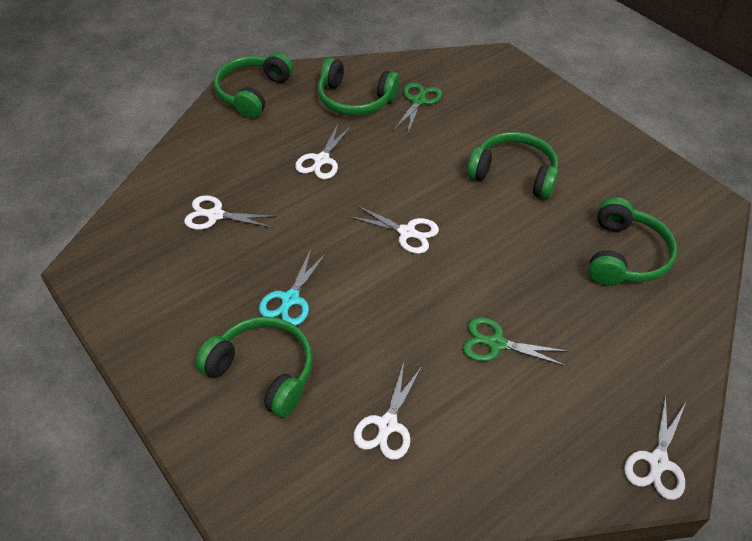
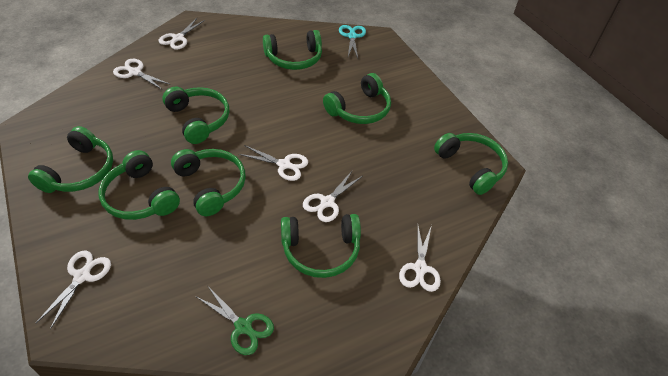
green headphones: 5 -> 8
green scissors: 2 -> 1
white scissors: 5 -> 6

